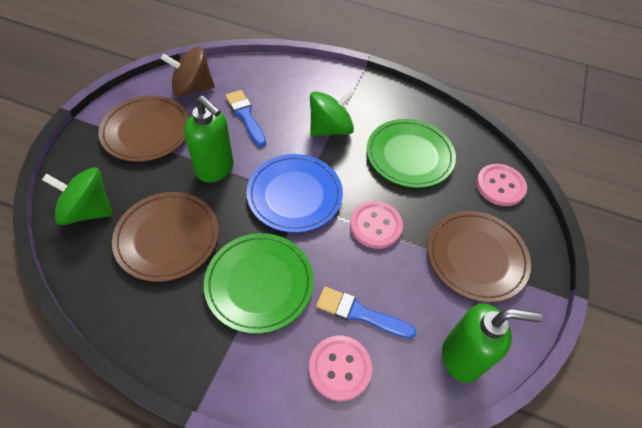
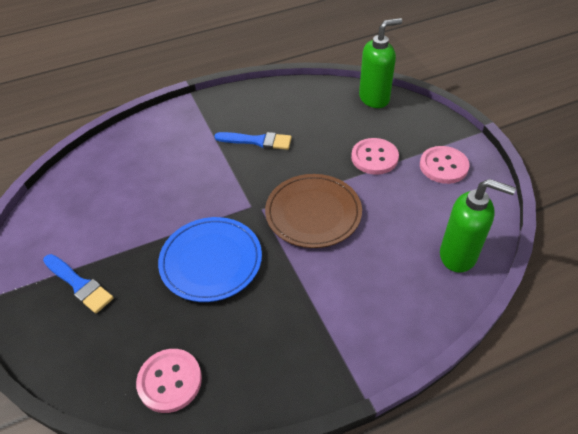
brown plate: 3 -> 1
brown spinning top: 1 -> 0
green plate: 2 -> 0
green spinning top: 2 -> 0

